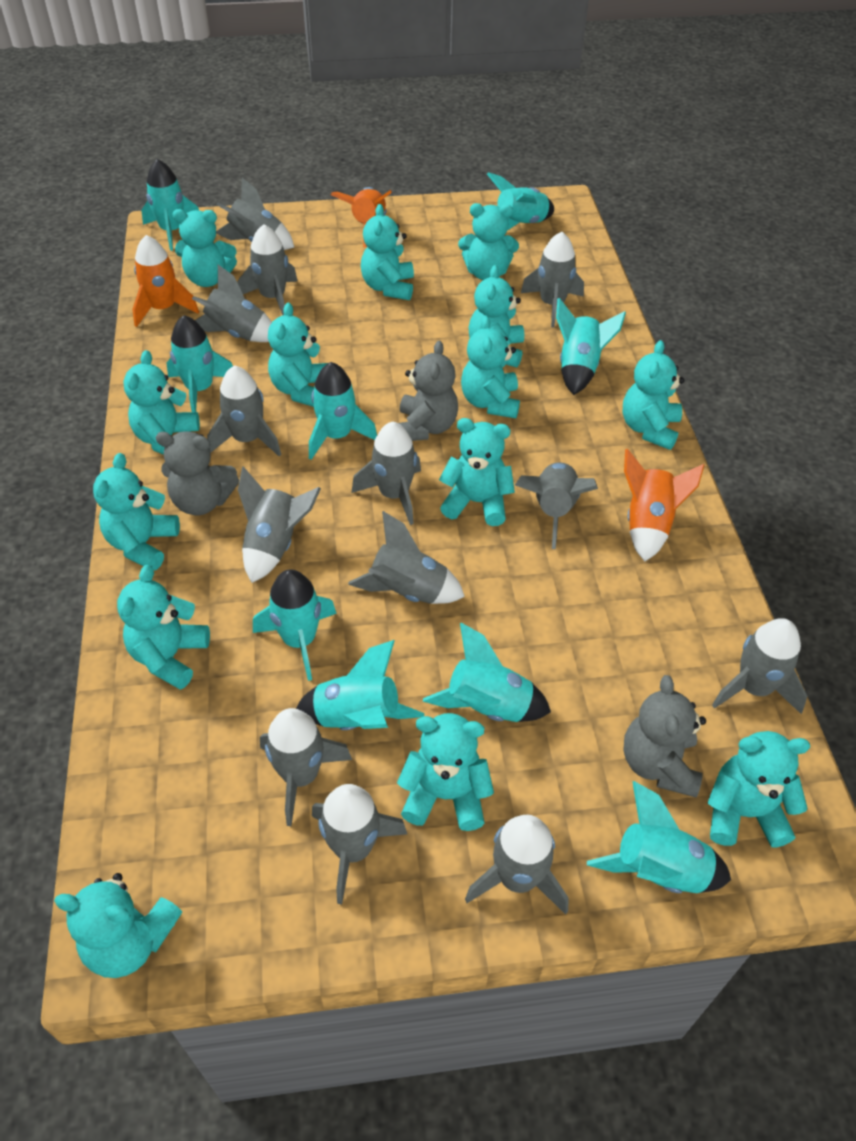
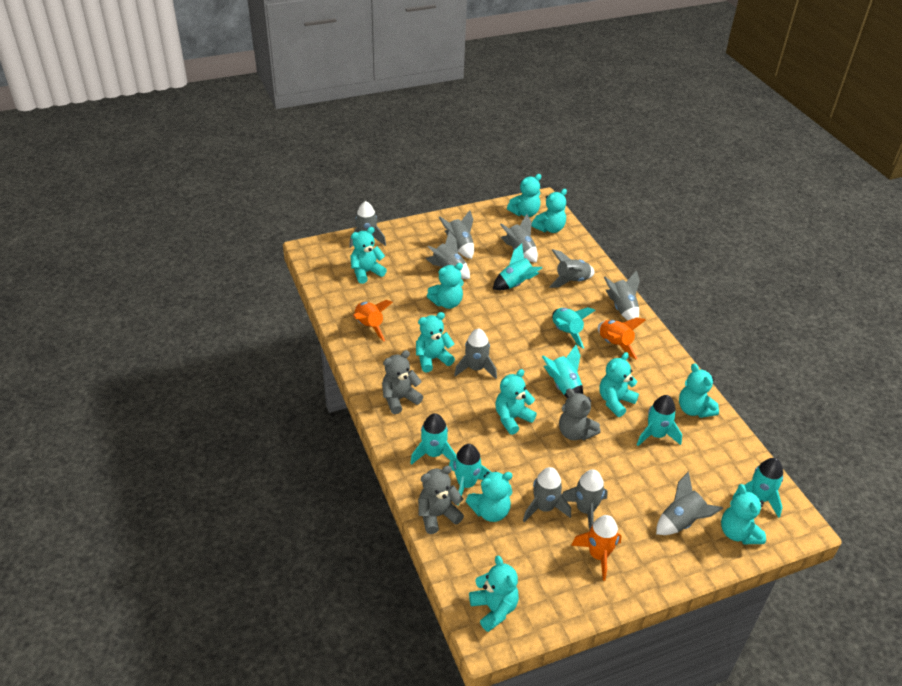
grey rocket: 13 -> 10
turquoise rocket: 9 -> 7
turquoise teddy bear: 14 -> 11

